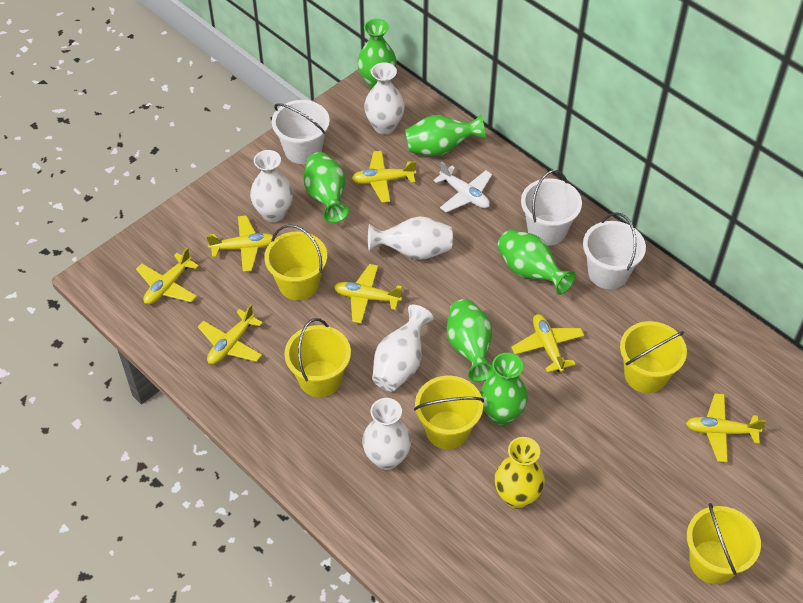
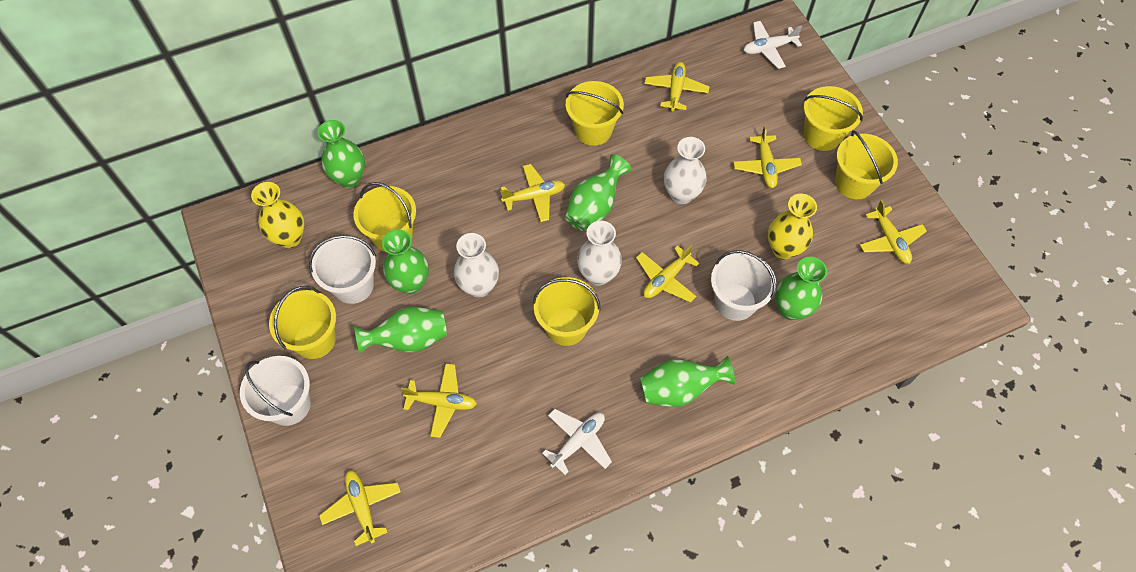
white plane: 1 -> 2
white vase: 5 -> 3
yellow bucket: 5 -> 6
yellow vase: 1 -> 2

